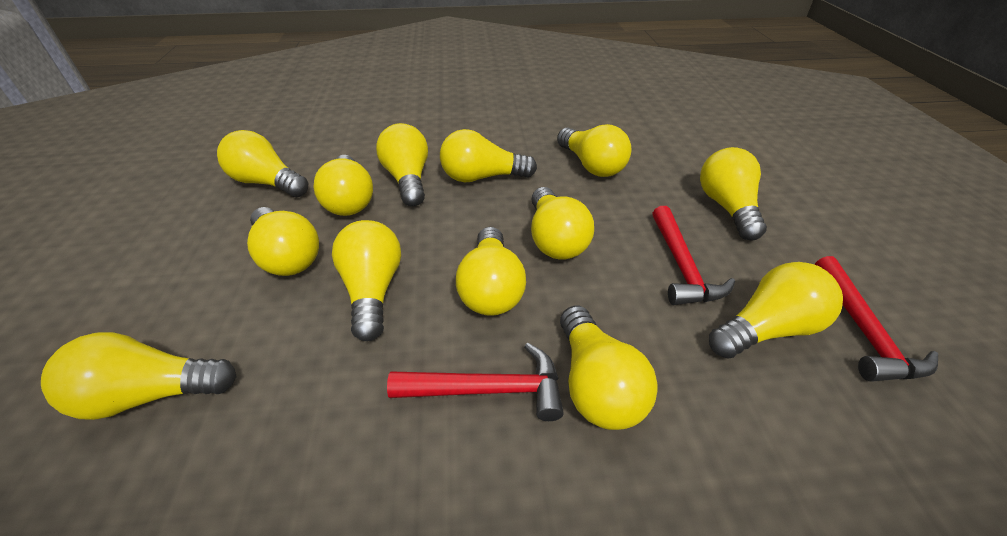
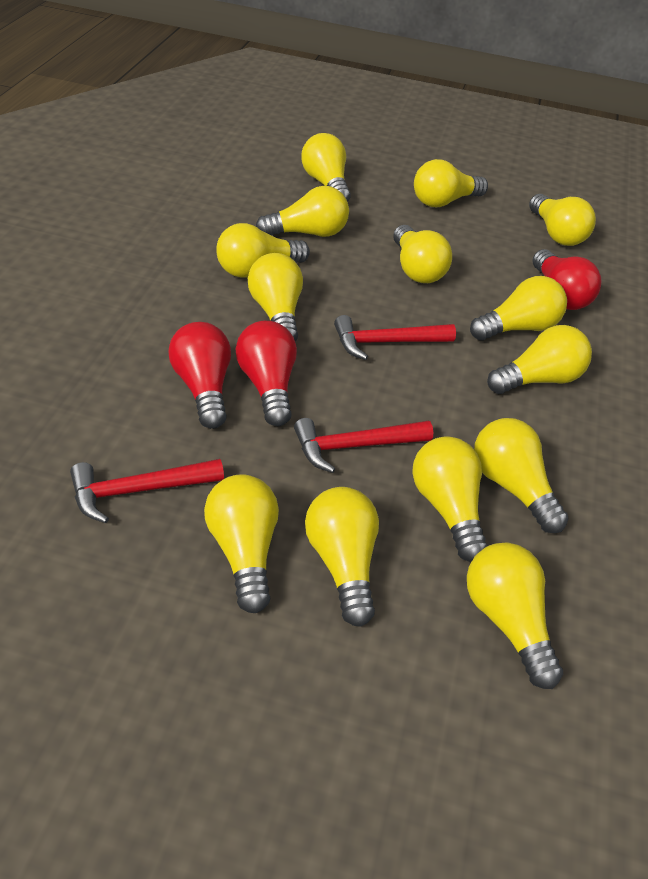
red light bulb: 0 -> 3
yellow light bulb: 13 -> 14

